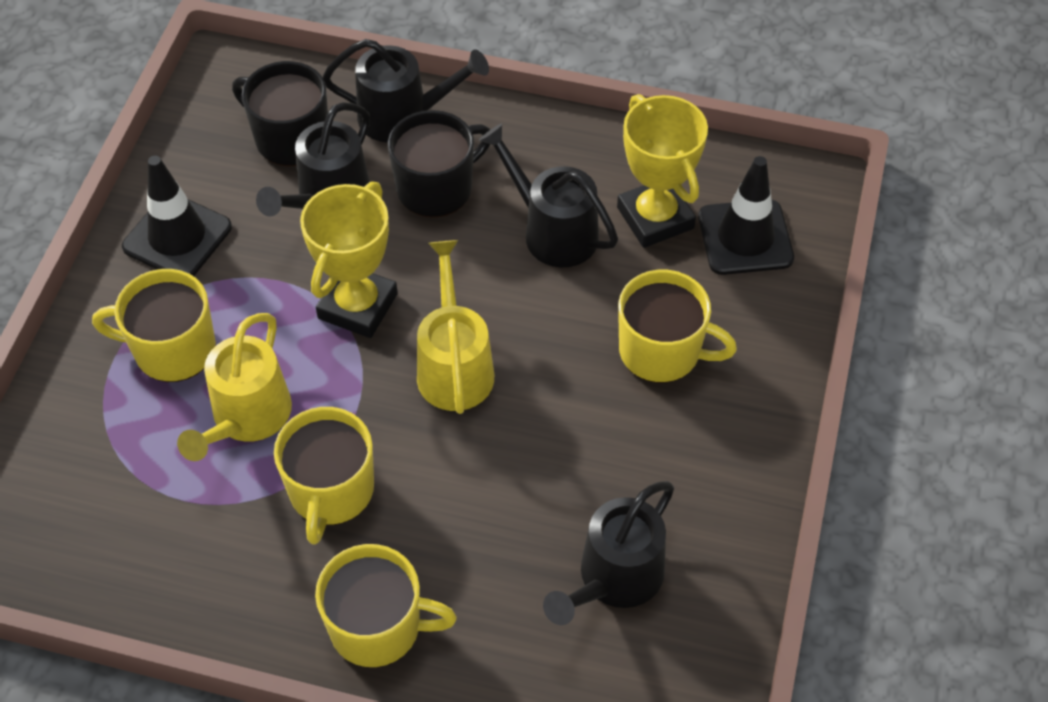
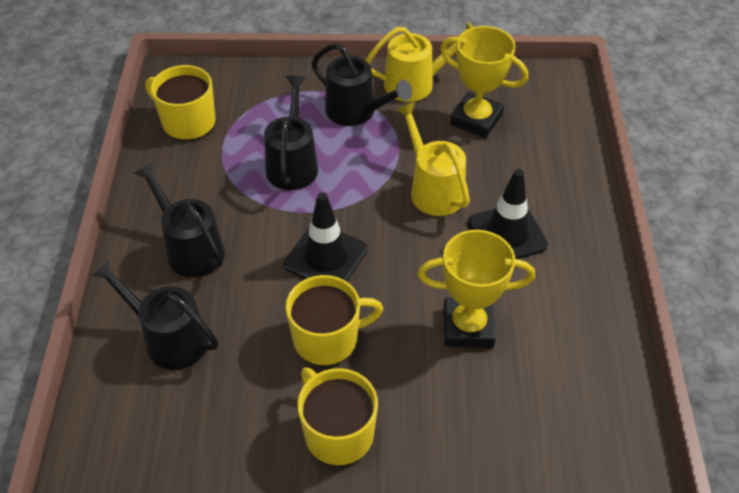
black mug: 2 -> 0
yellow mug: 4 -> 3

